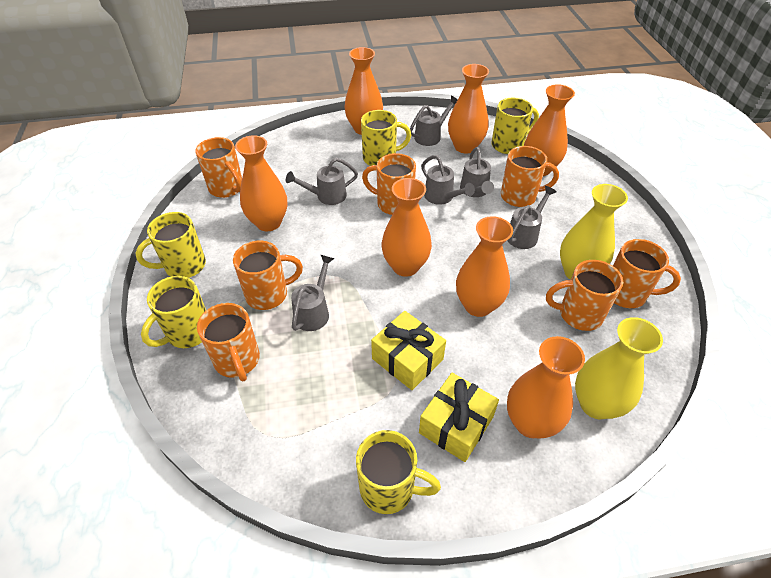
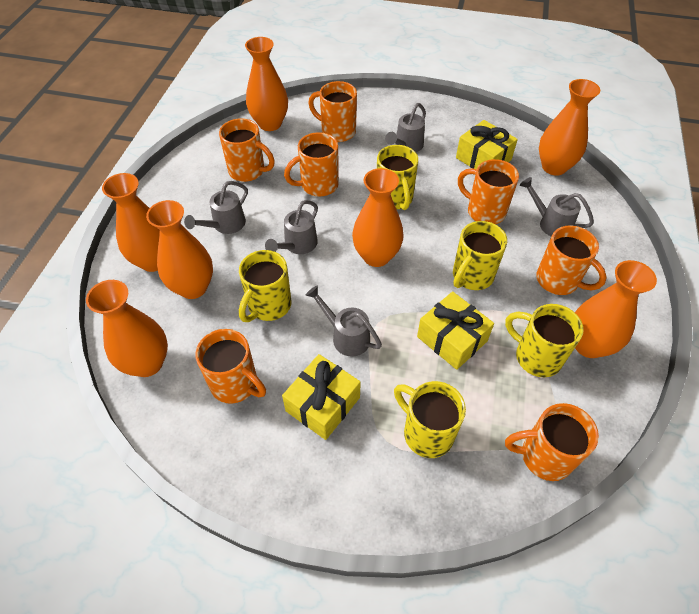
grey watering can: 6 -> 5
yellow gift: 2 -> 3
yellow vase: 2 -> 0

